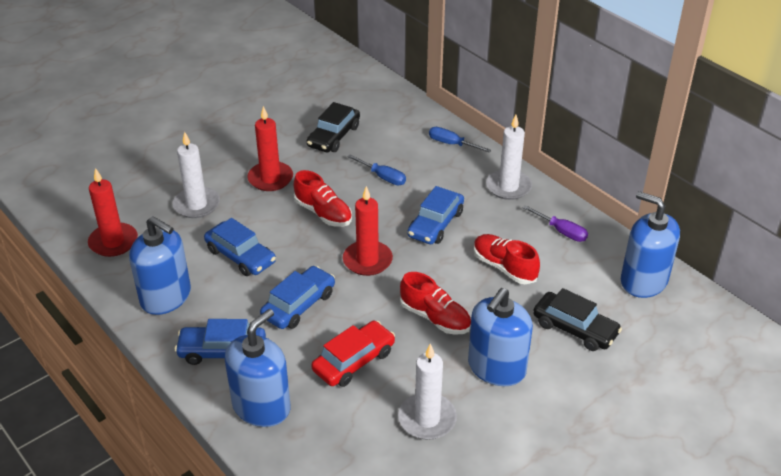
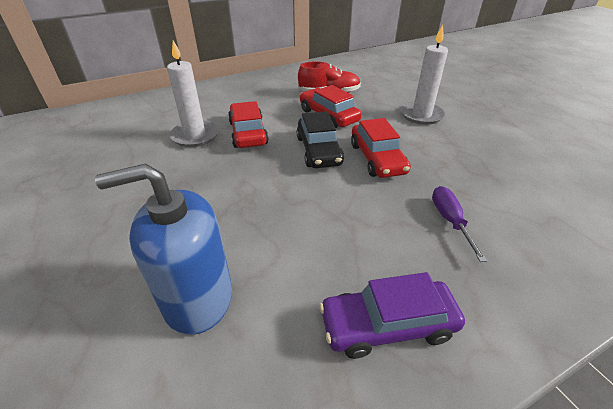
black car: 2 -> 1
blue car: 4 -> 0
blue screwdriver: 2 -> 0
blue soap dispenser: 4 -> 1
purple car: 0 -> 1
red candle: 3 -> 0
red car: 1 -> 3
red shoe: 3 -> 1
white candle: 3 -> 2

